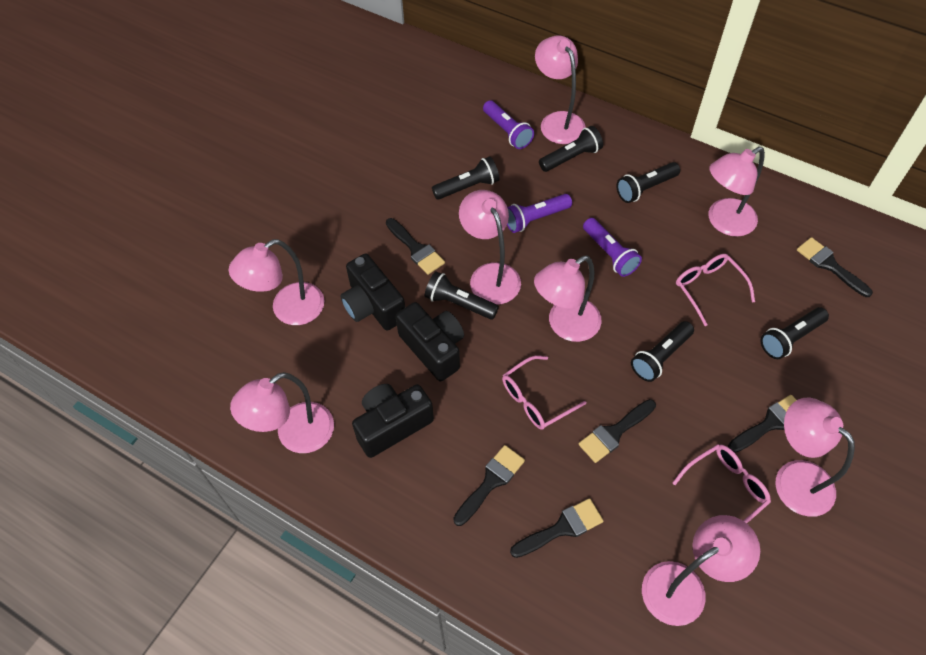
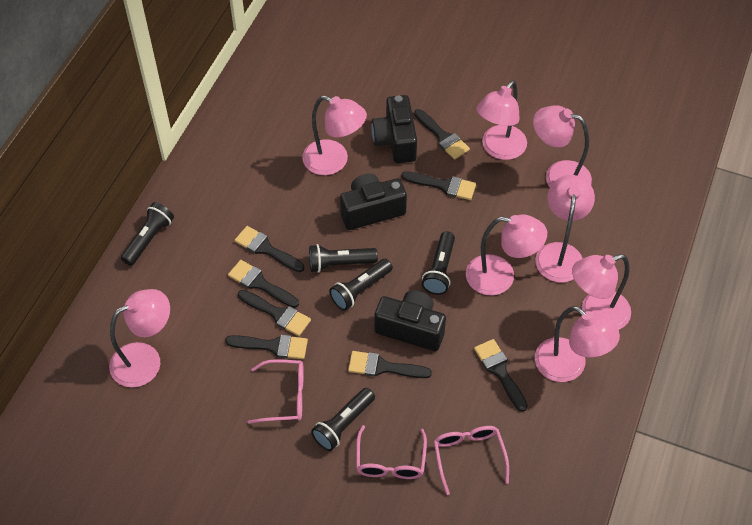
black brush: 6 -> 8
black flashlight: 6 -> 5
purple flashlight: 3 -> 0

